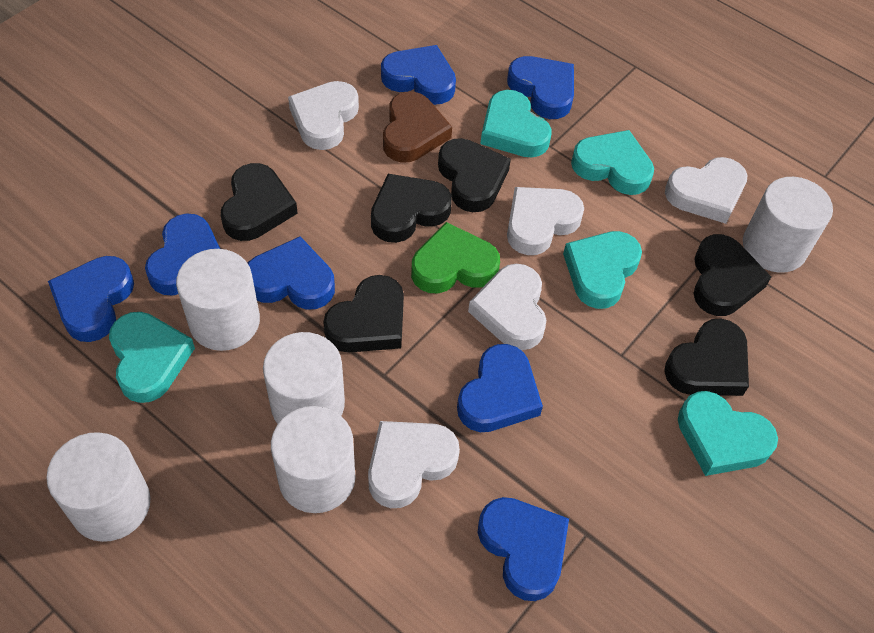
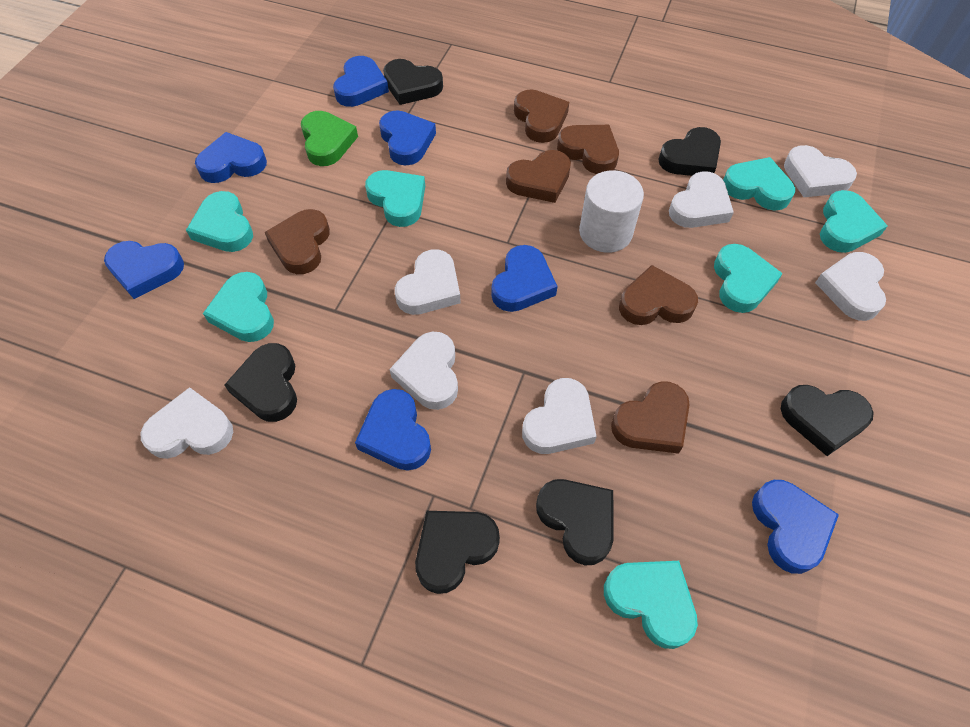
brown heart: 1 -> 6
turquoise heart: 5 -> 7
white cylinder: 5 -> 1
white heart: 5 -> 7

